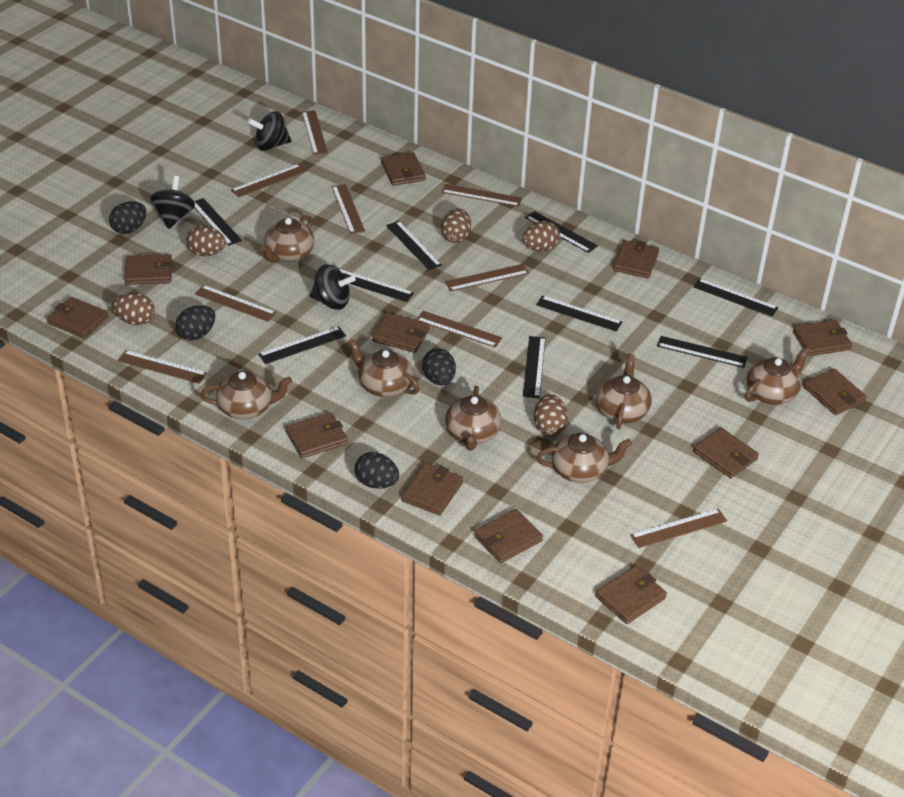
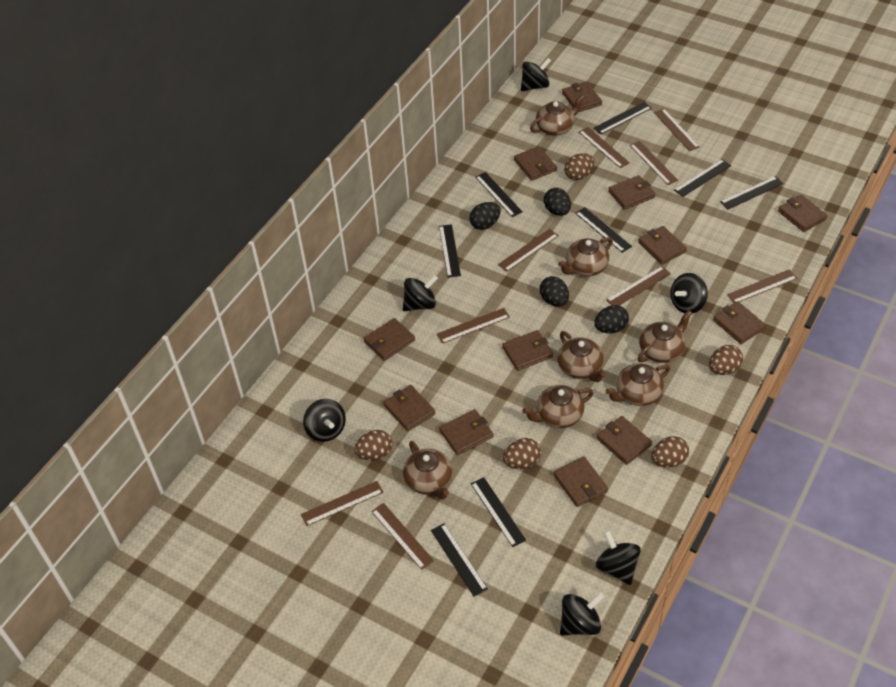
black ruler: 9 -> 8
black spinning top: 3 -> 6

